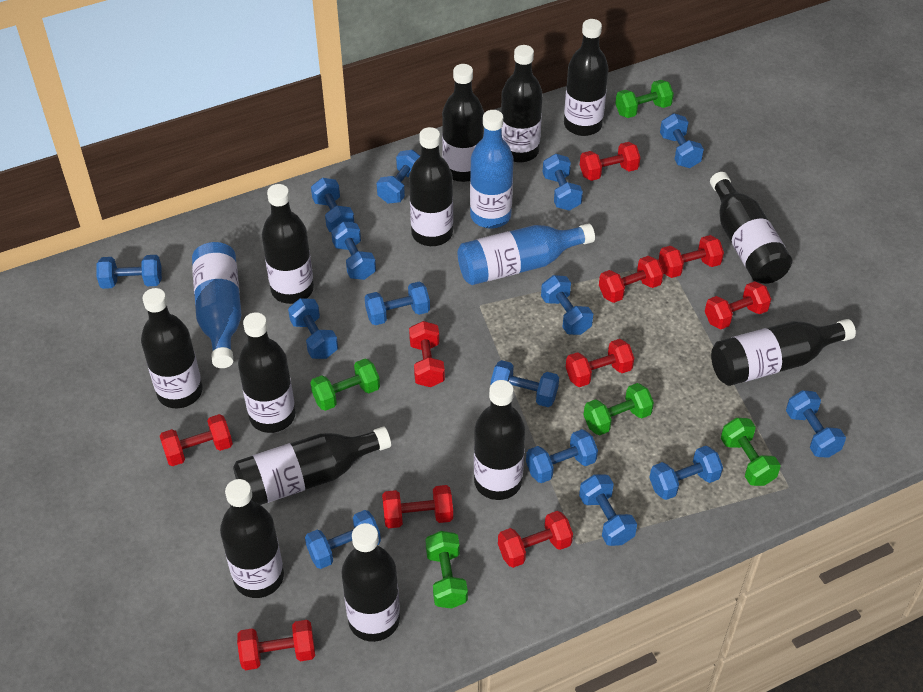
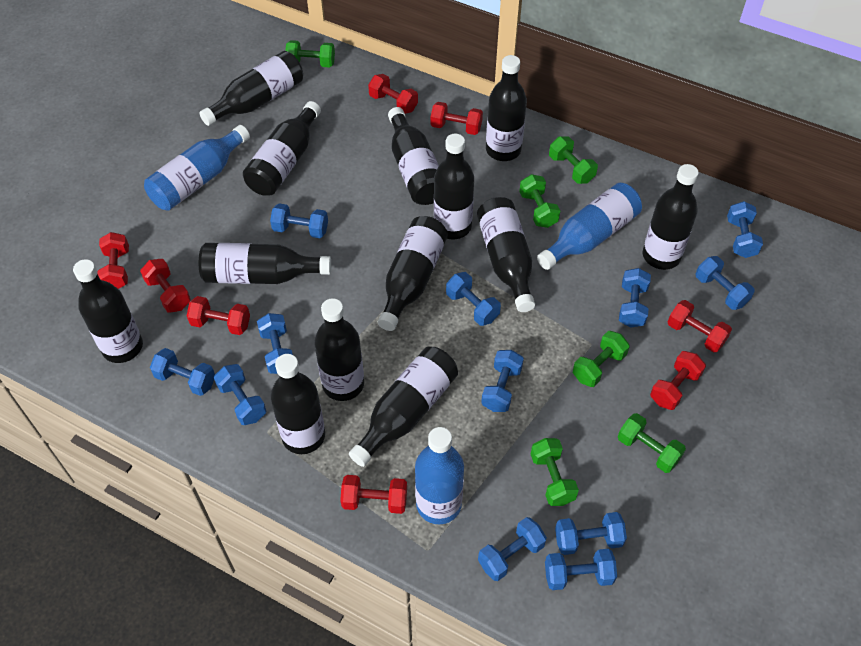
blue dumbbell: 15 -> 12
green dumbbell: 5 -> 6
red dumbbell: 10 -> 8

